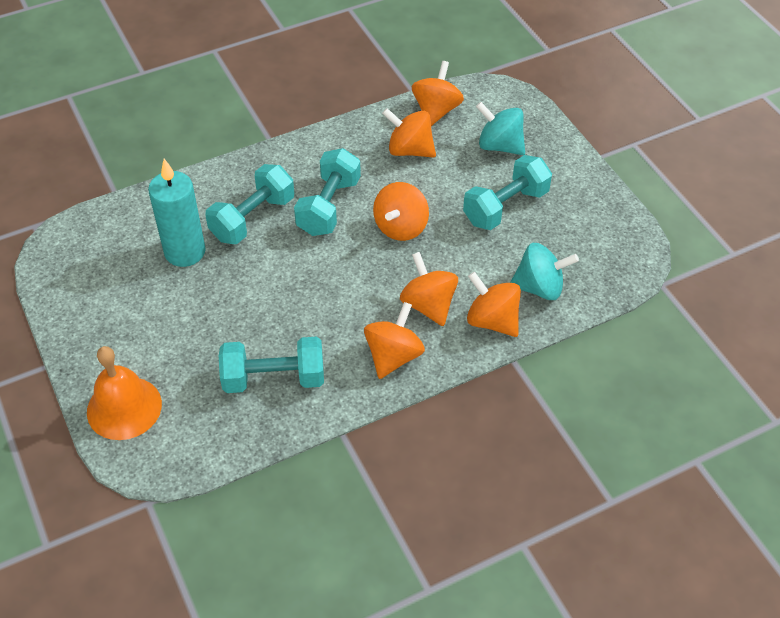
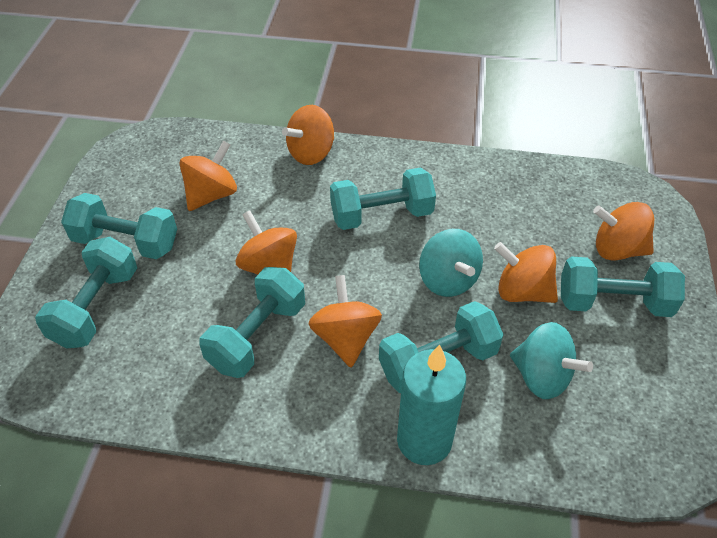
orange bell: 1 -> 0
turquoise dumbbell: 4 -> 6

